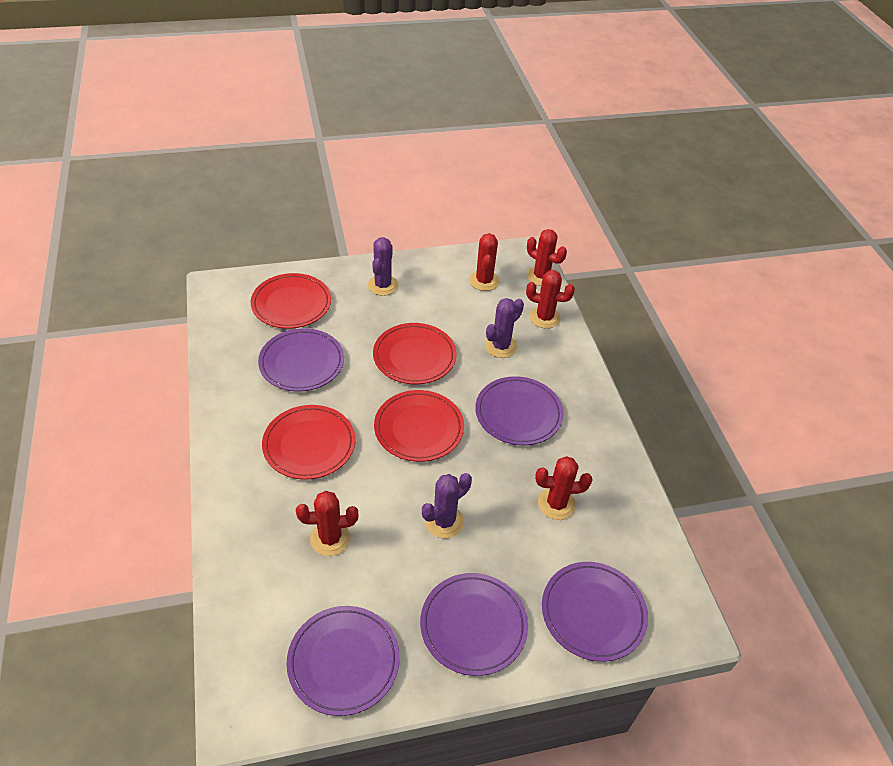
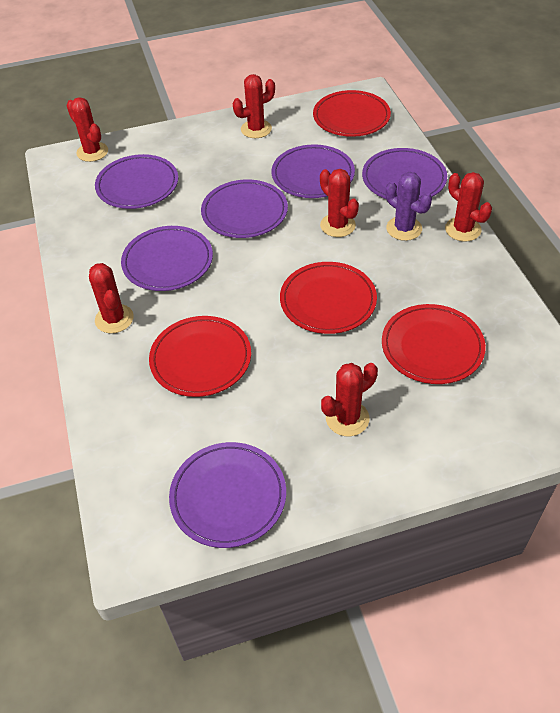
purple cactus: 3 -> 1
purple plate: 5 -> 6
red cactus: 5 -> 6

